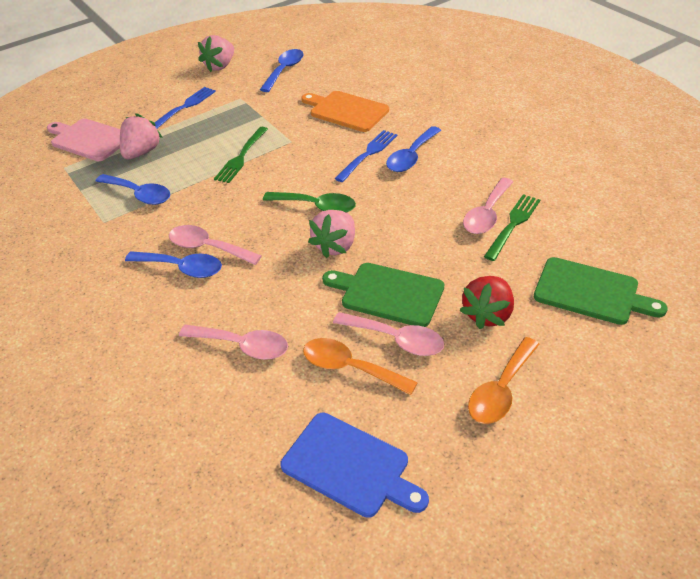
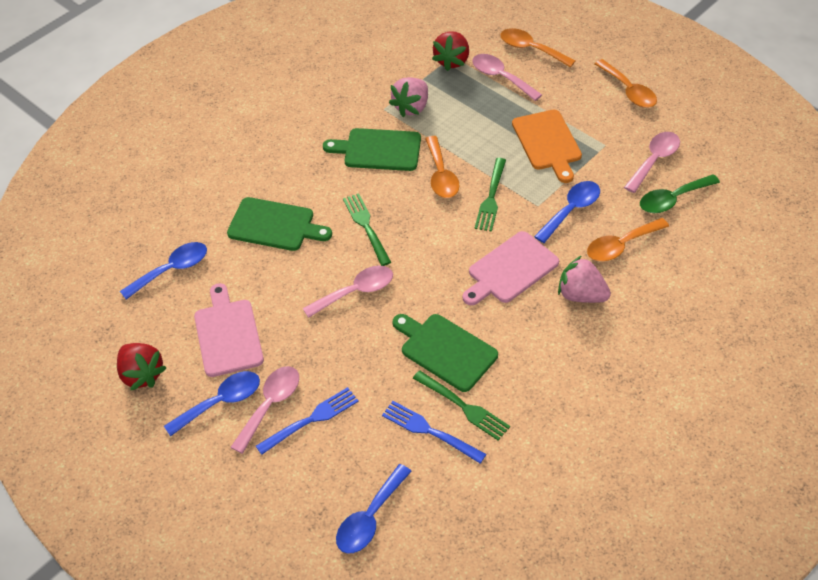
blue cutting board: 1 -> 0
green cutting board: 2 -> 3
green fork: 2 -> 3
orange spoon: 2 -> 4
pink cutting board: 1 -> 2
pink strawberry: 3 -> 2
red strawberry: 1 -> 2

